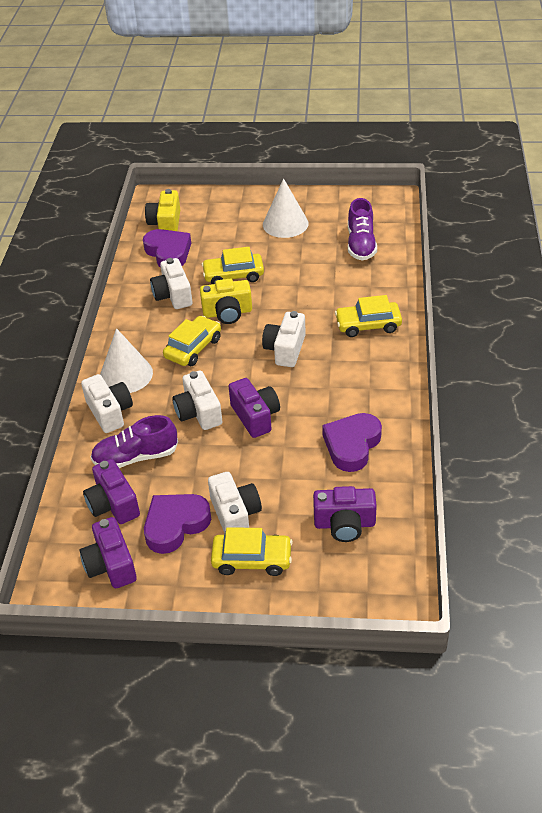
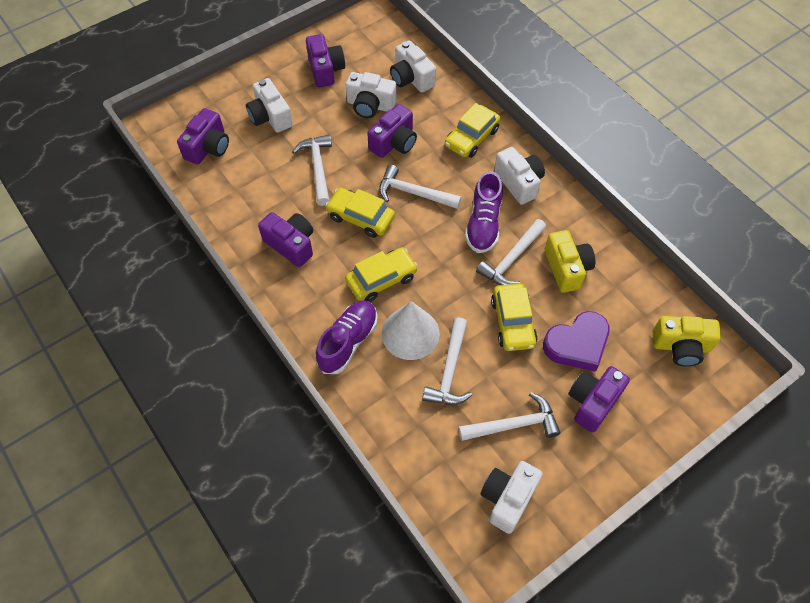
purple camera: 4 -> 5
purple heart: 3 -> 1
white cone: 2 -> 1
white hammer: 0 -> 5

